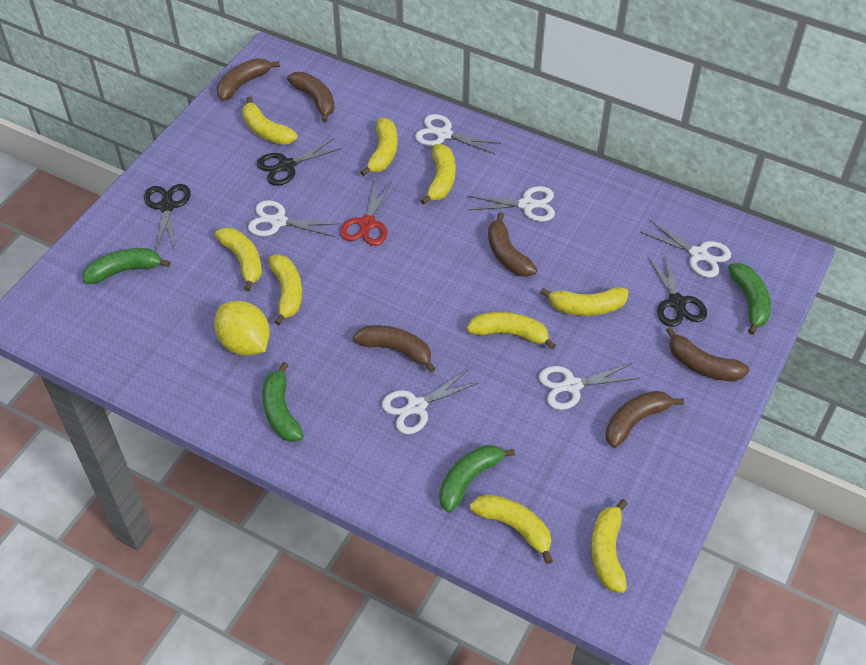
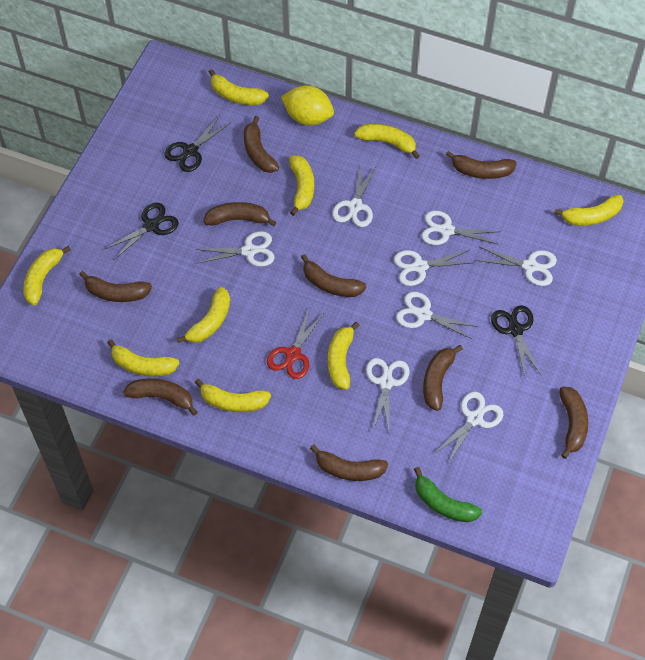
brown banana: 6 -> 9
green banana: 4 -> 1
white scissors: 6 -> 8

